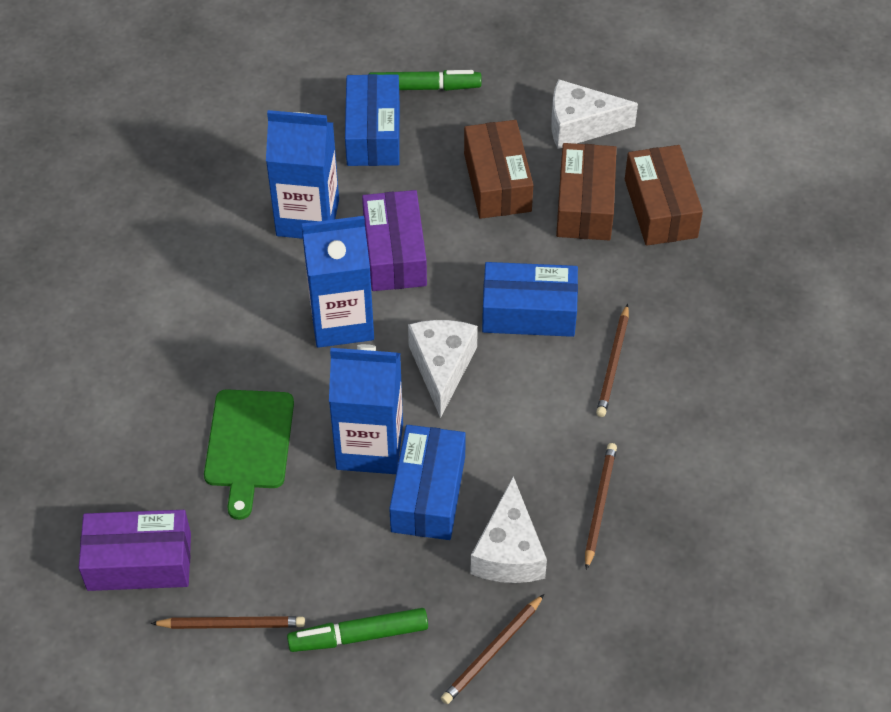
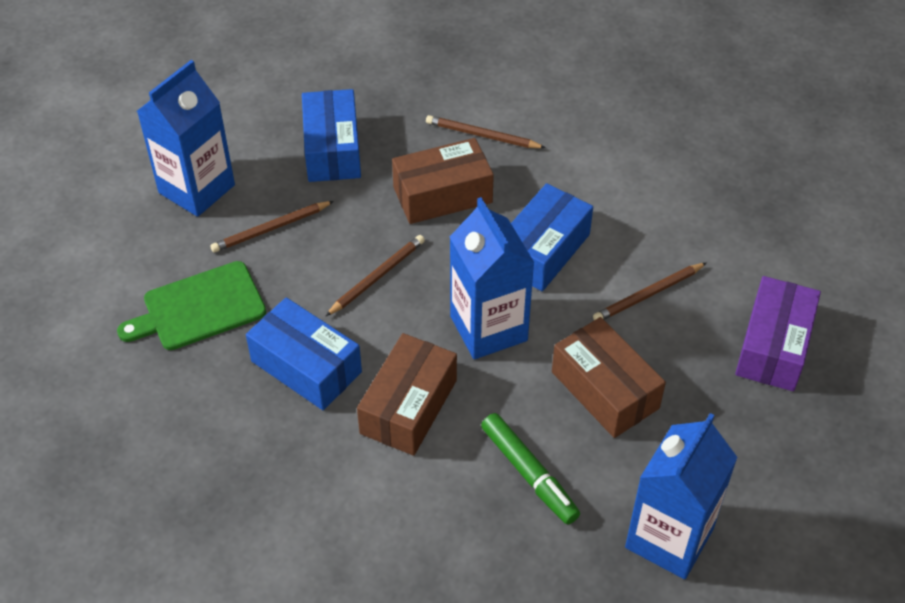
green marker: 2 -> 1
purple box: 2 -> 1
white cheese: 3 -> 0

